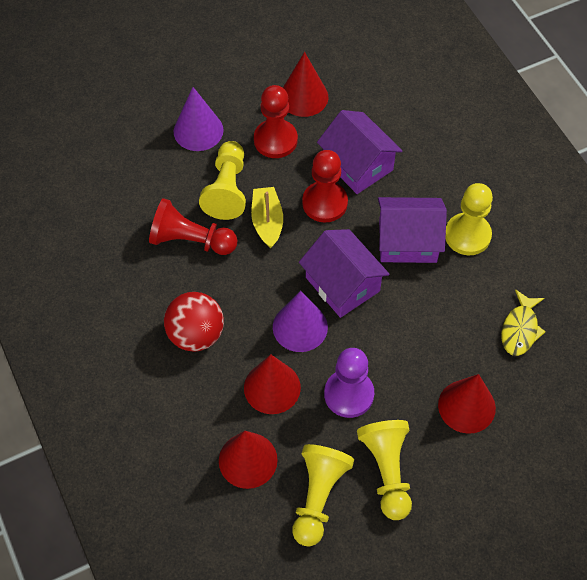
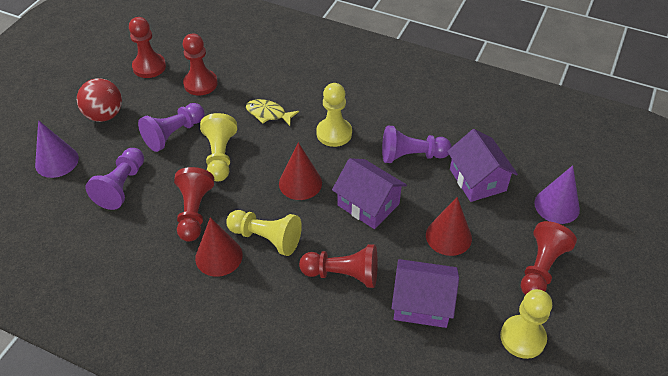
purple pawn: 1 -> 3
red cone: 4 -> 3
red pawn: 3 -> 5
yellow boat: 1 -> 0

